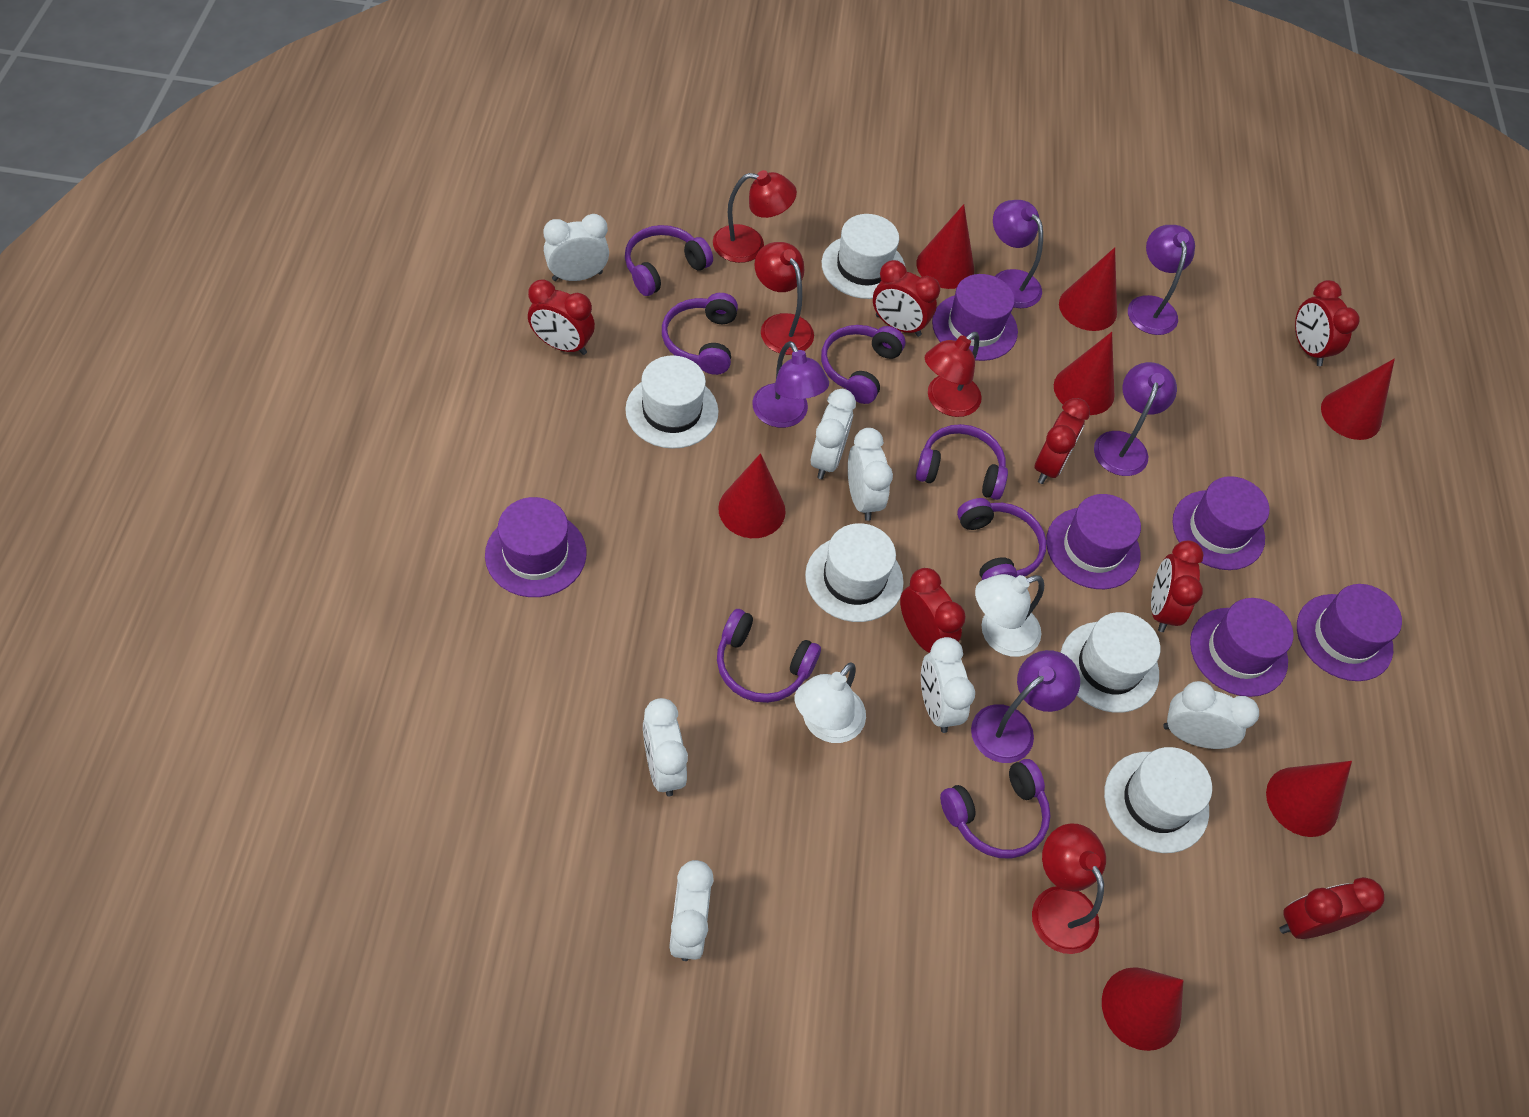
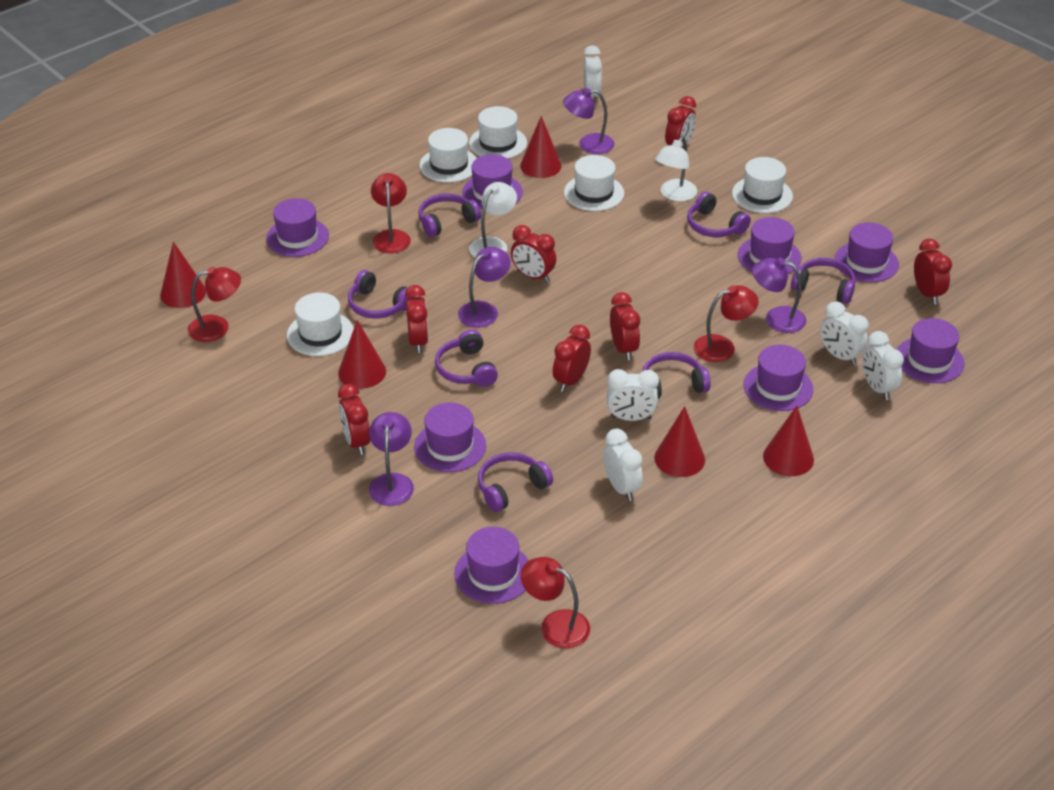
purple hat: 6 -> 8
purple lamp: 5 -> 4
red cone: 7 -> 5
white clock: 7 -> 5

